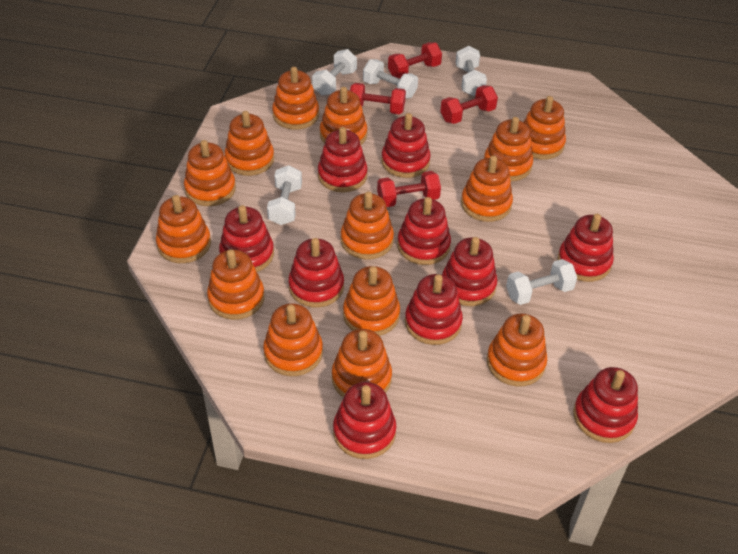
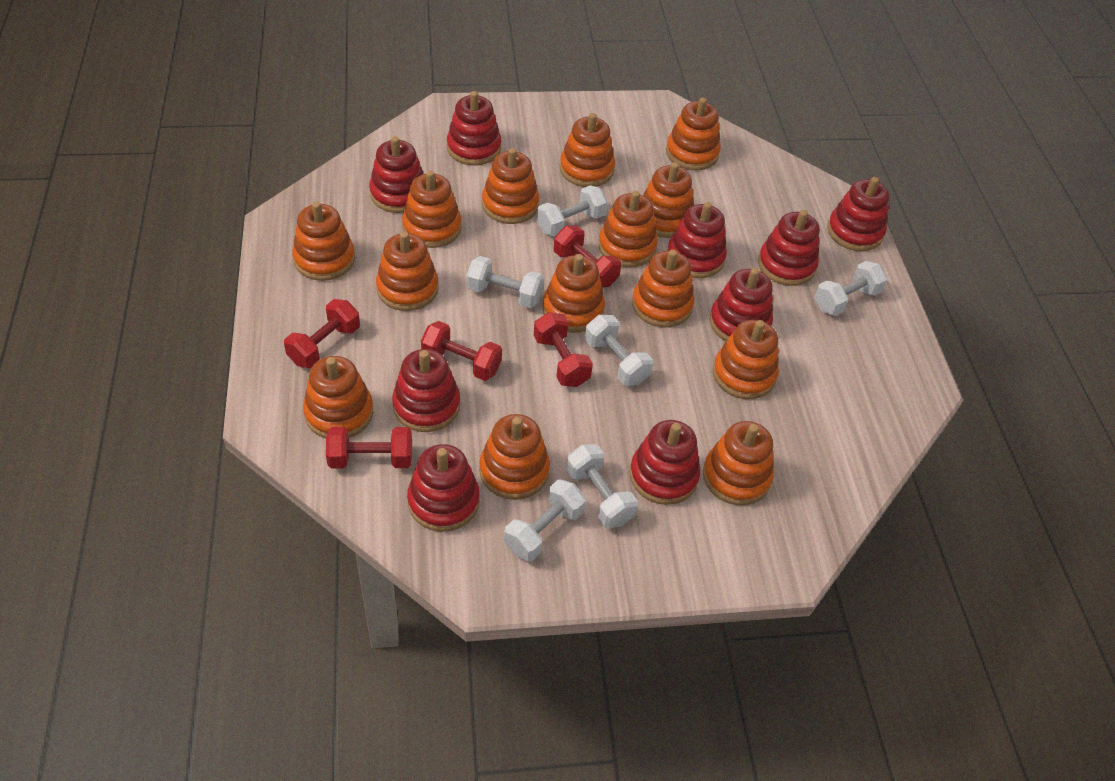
red dumbbell: 4 -> 5
red stacking toy: 10 -> 9
white dumbbell: 5 -> 6

